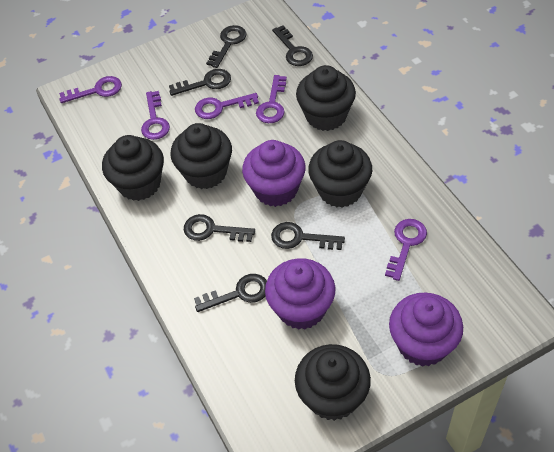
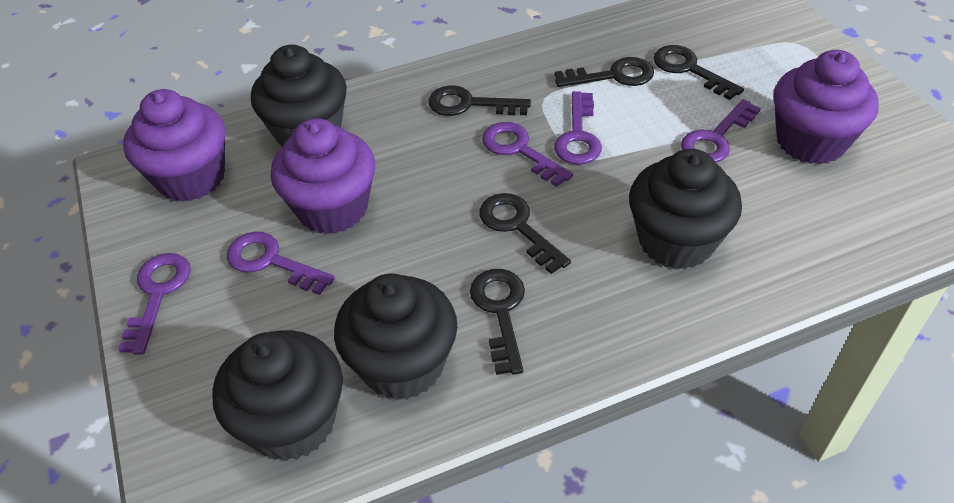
black cupcake: 5 -> 4
black key: 6 -> 5

